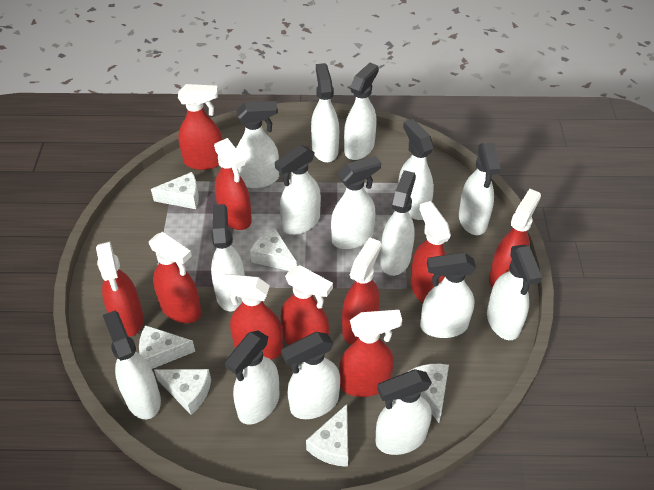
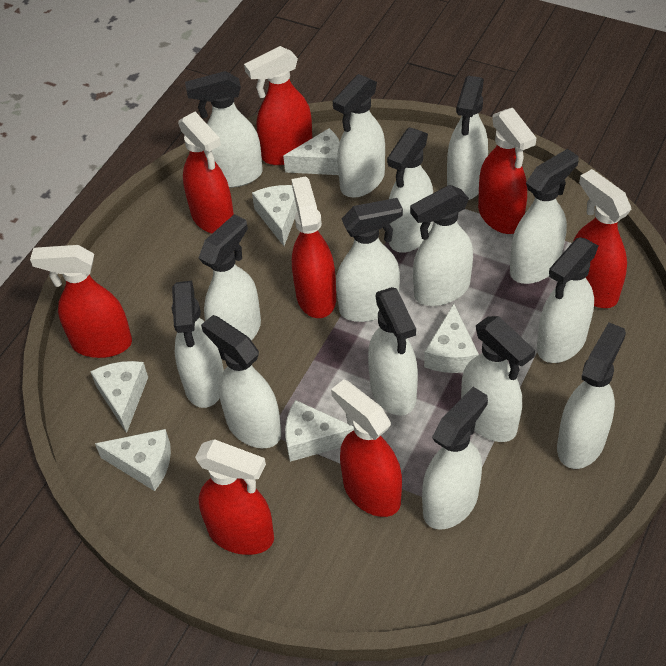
red spray bottle: 10 -> 8

